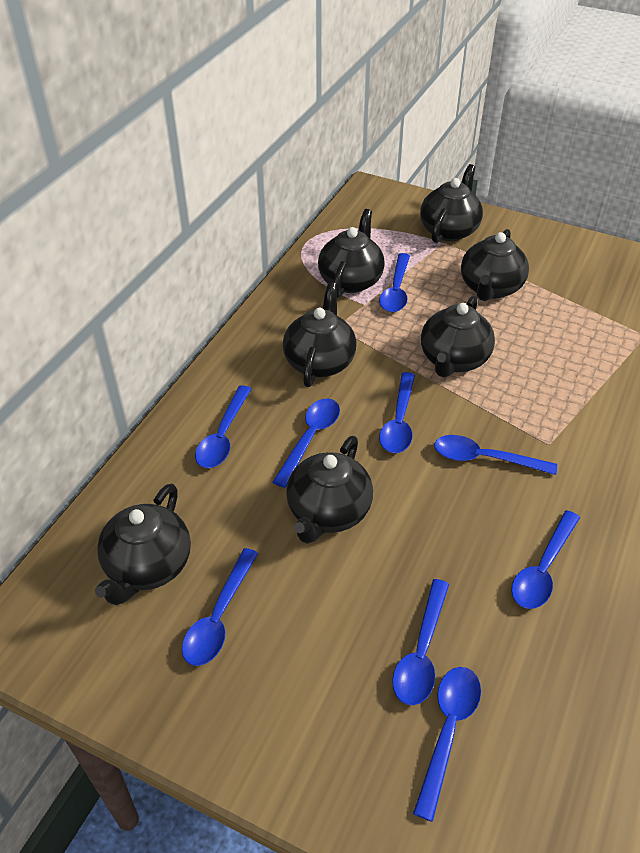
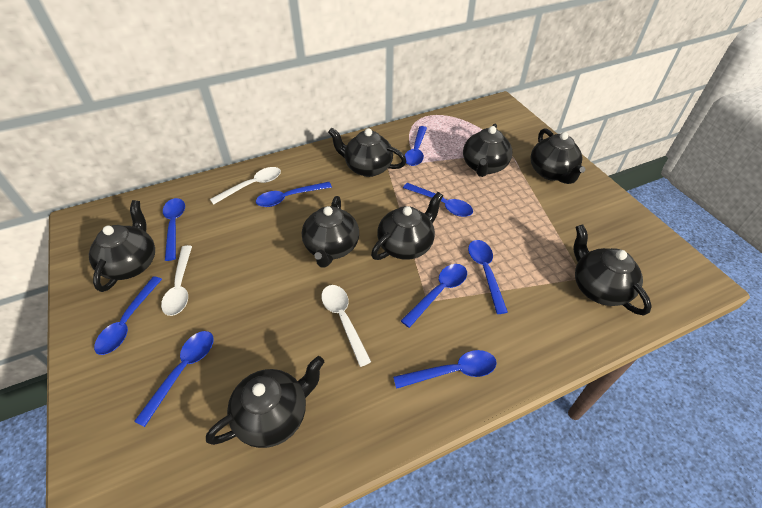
black teapot: 7 -> 8
white spoon: 0 -> 3

